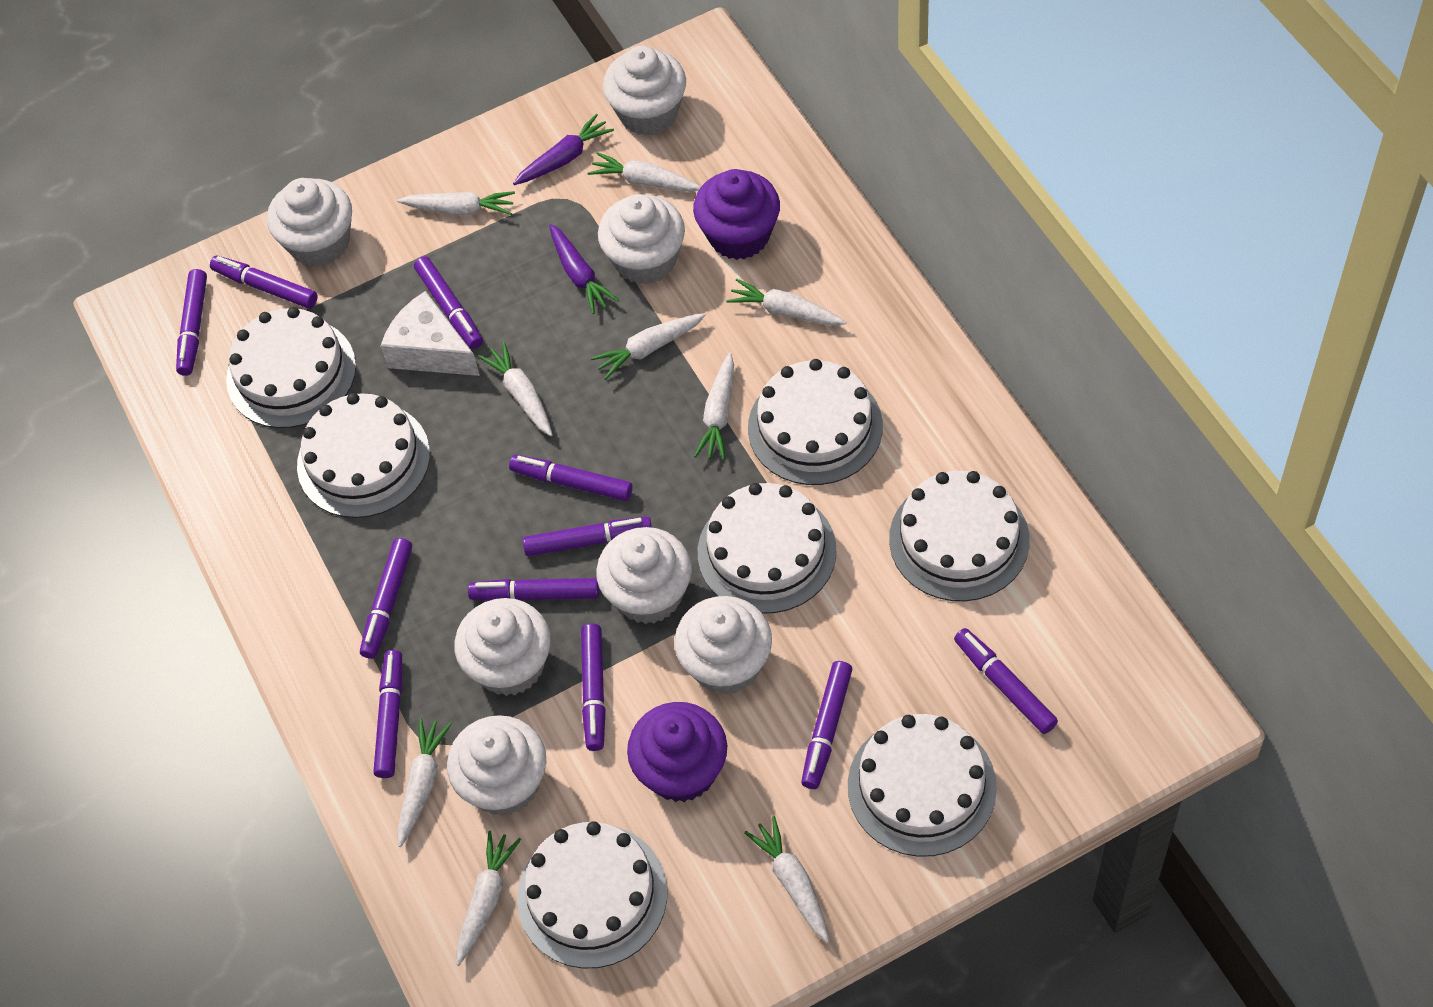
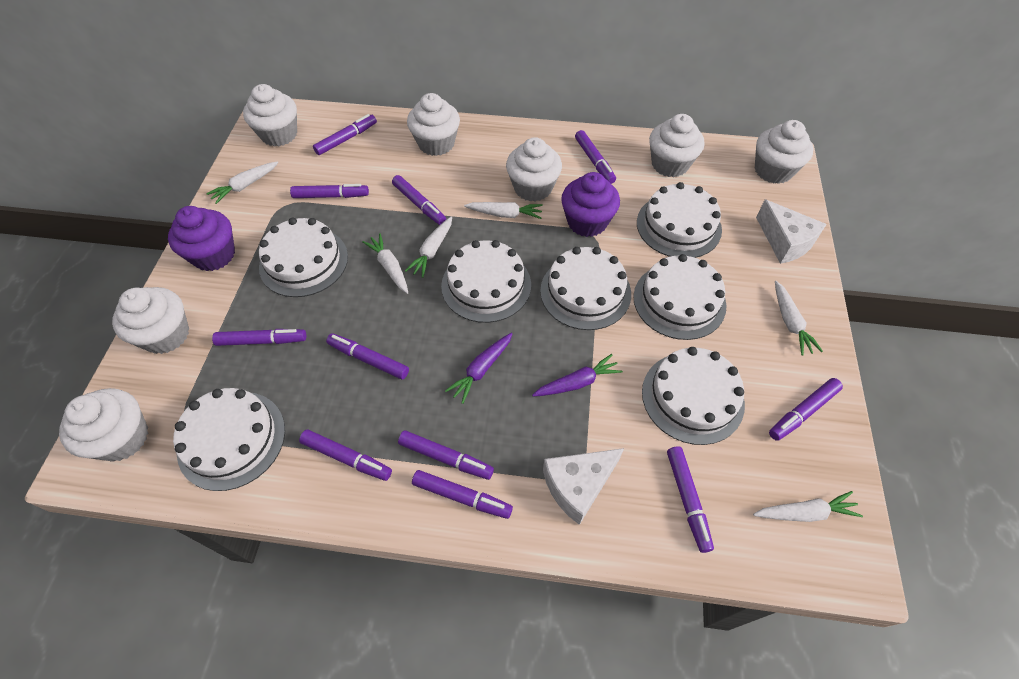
white carrot: 9 -> 6
white cheese: 1 -> 2

